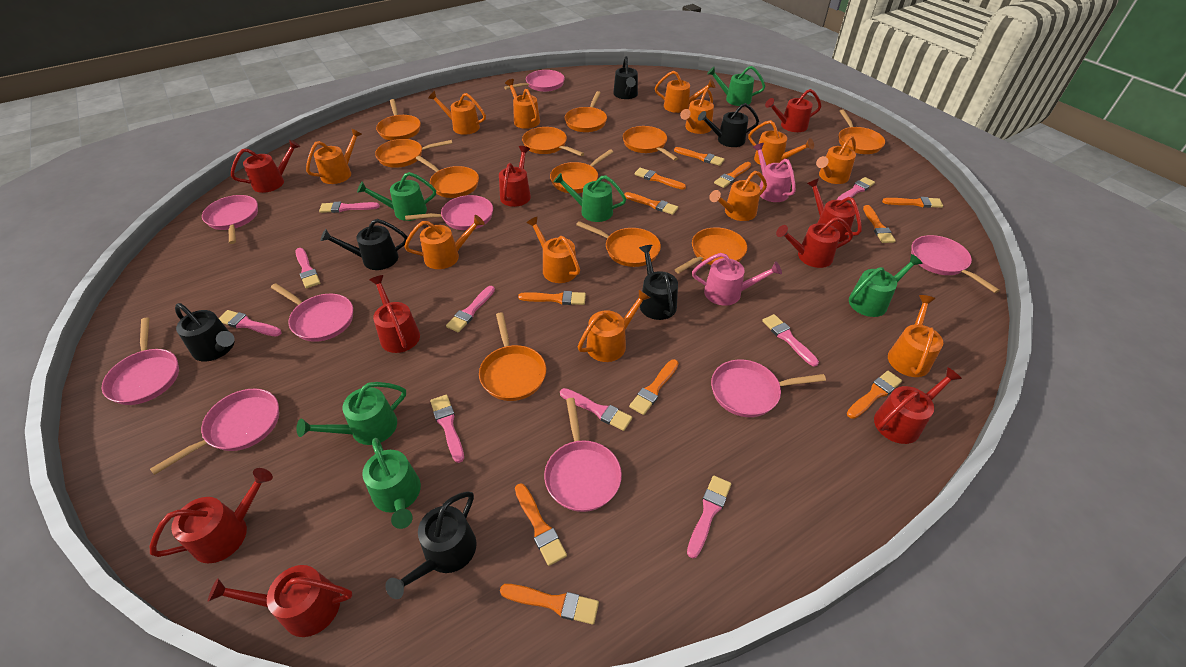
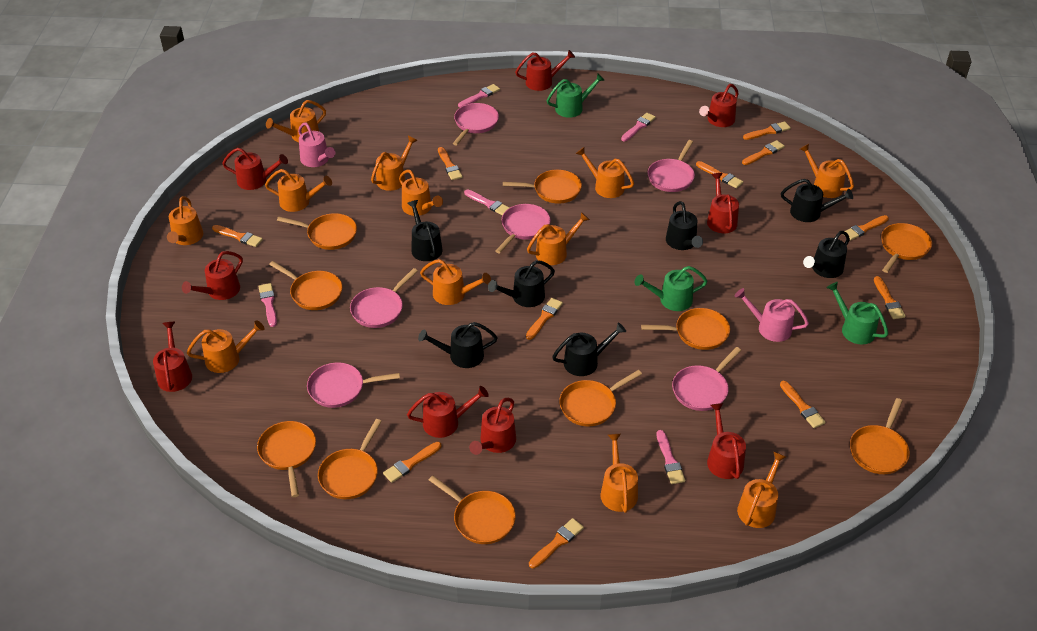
black watering can: 6 -> 7
green watering can: 6 -> 3
orange pan: 11 -> 10
pink brush: 9 -> 5
pink pan: 9 -> 6

